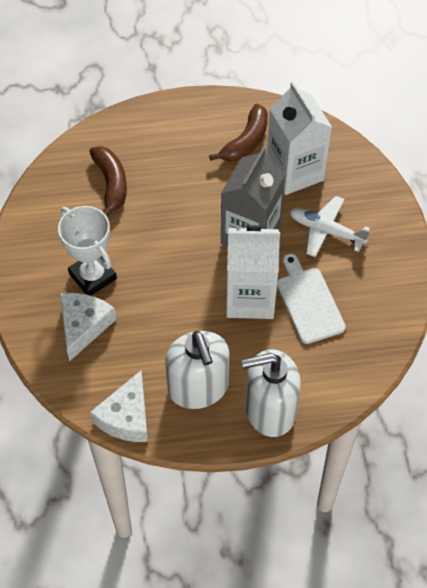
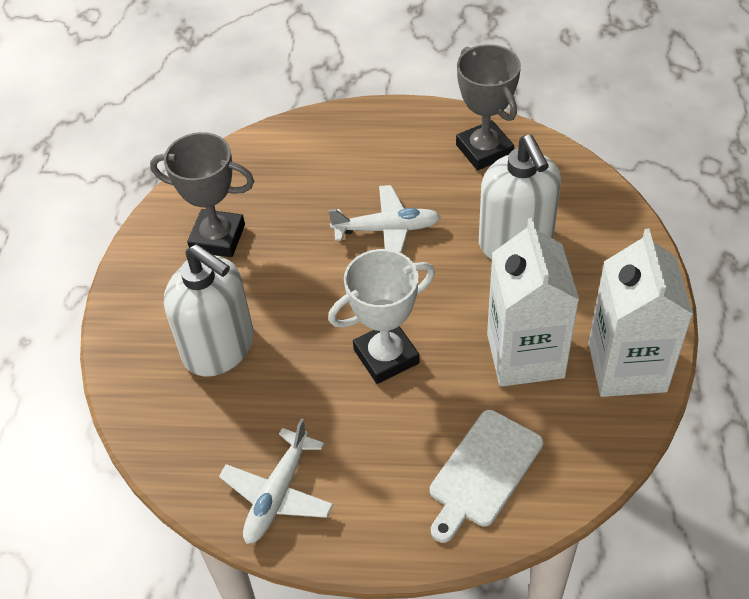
brown banana: 2 -> 0
grey carton: 1 -> 0
grey trophy: 0 -> 2
white cheese: 2 -> 0
white plane: 1 -> 2

